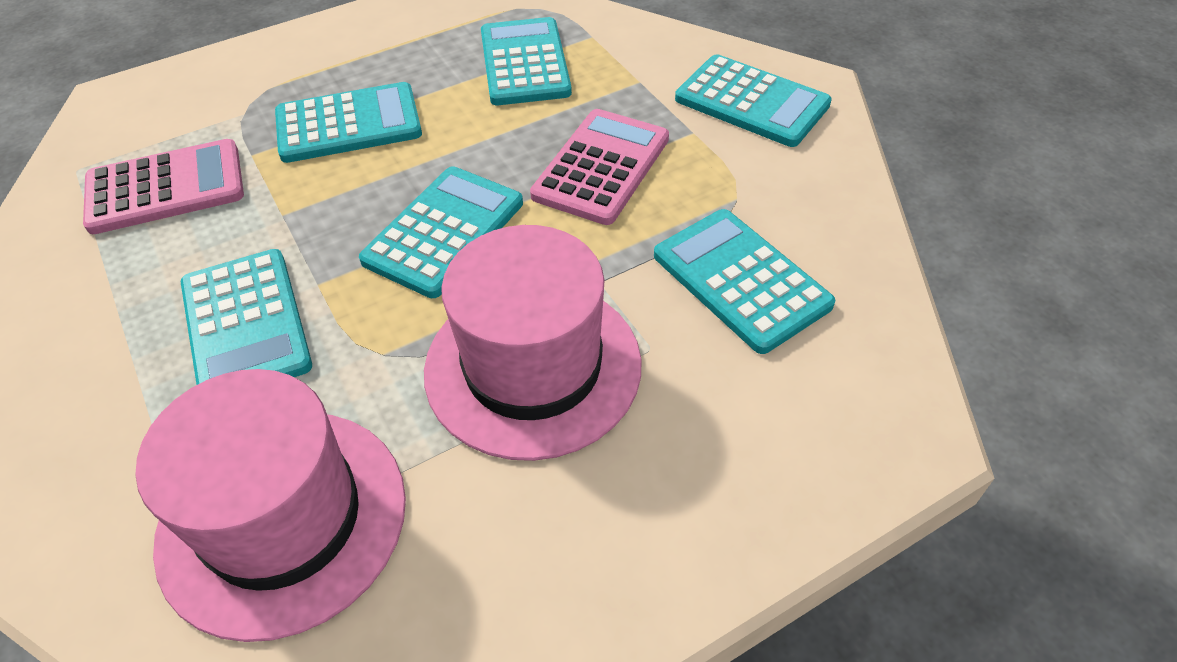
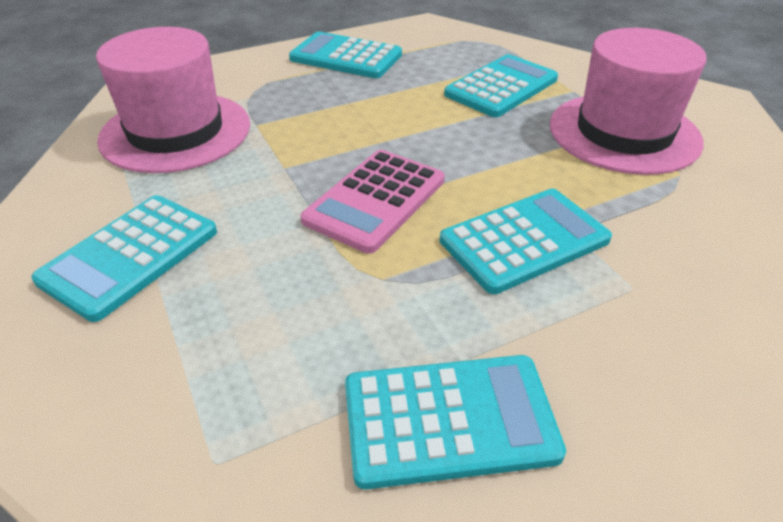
pink calculator: 2 -> 1
turquoise calculator: 6 -> 5

